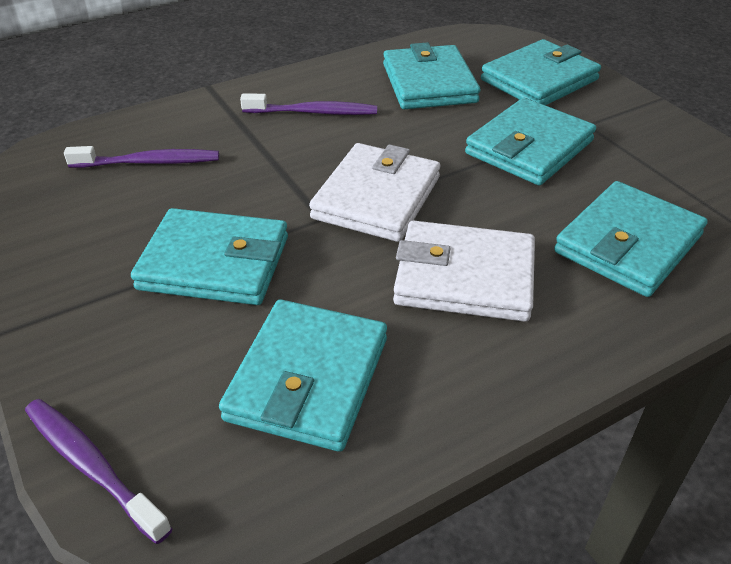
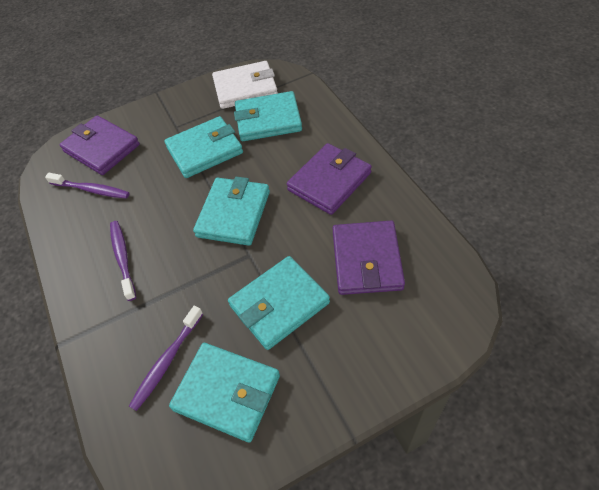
purple wallet: 0 -> 3
turquoise wallet: 6 -> 5
white wallet: 2 -> 1

